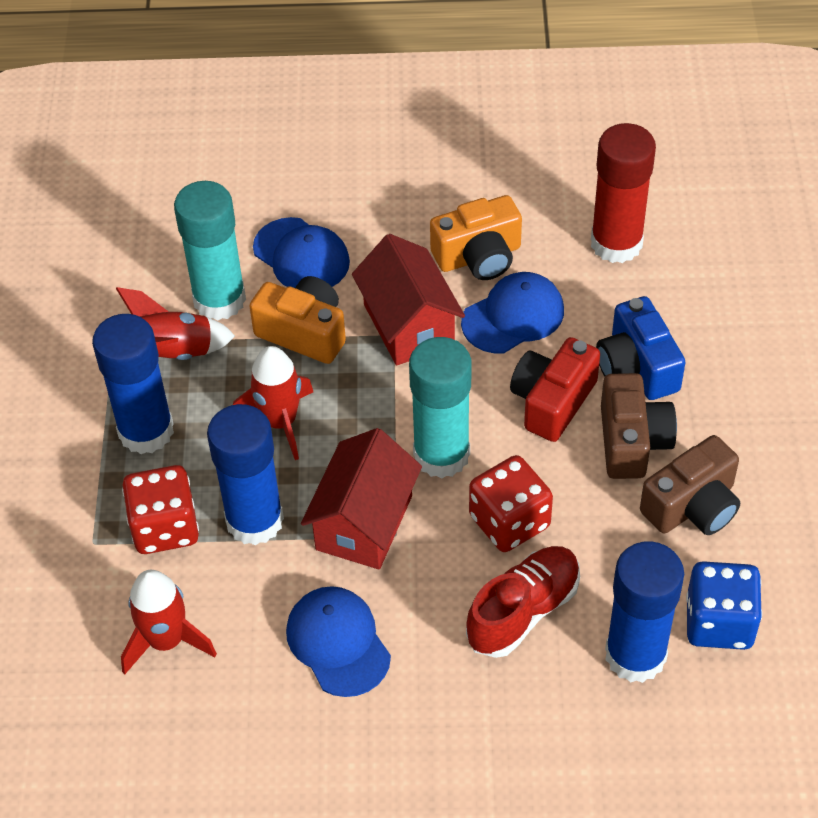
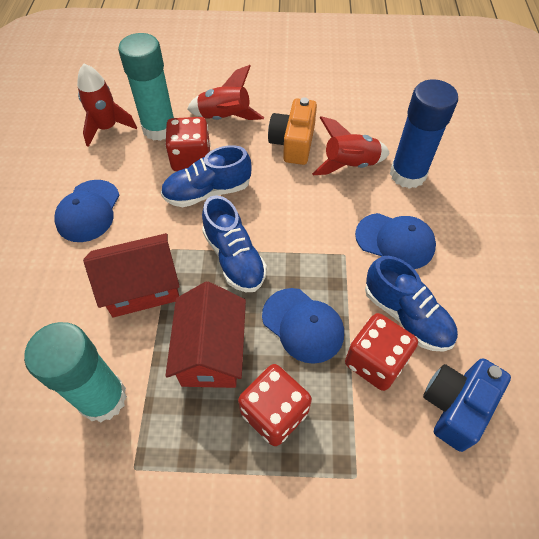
blue dice: 1 -> 0
blue glue stick: 3 -> 1
blue shoe: 0 -> 3
brown camera: 2 -> 0
orange camera: 2 -> 1
red camera: 1 -> 0
red dice: 2 -> 3
red glue stick: 1 -> 0
red shoe: 1 -> 0

